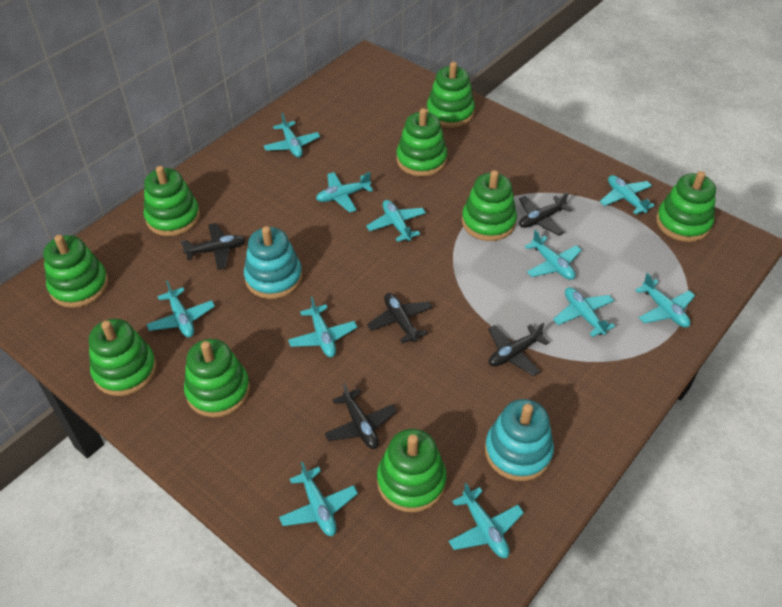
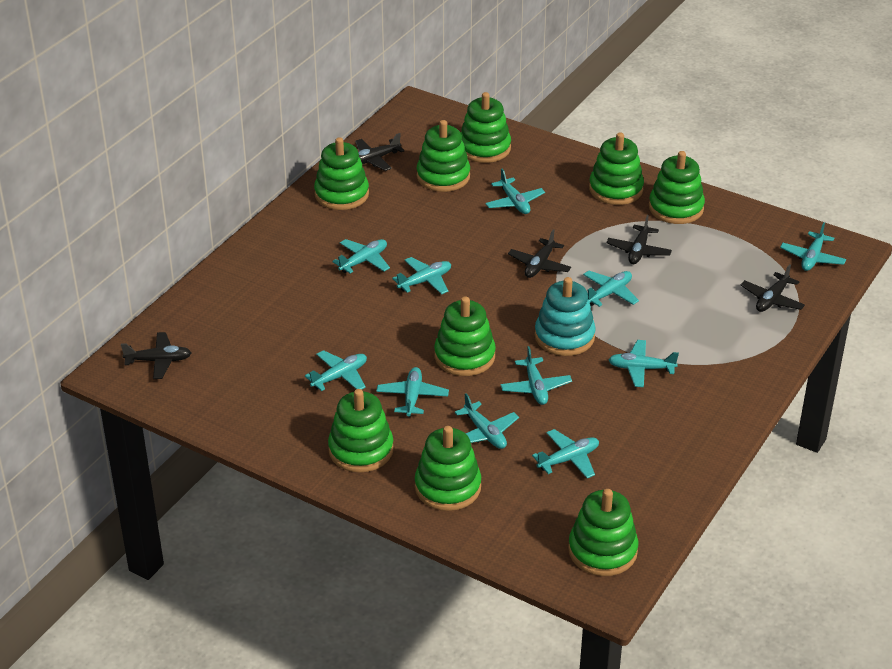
turquoise stacking toy: 2 -> 1

